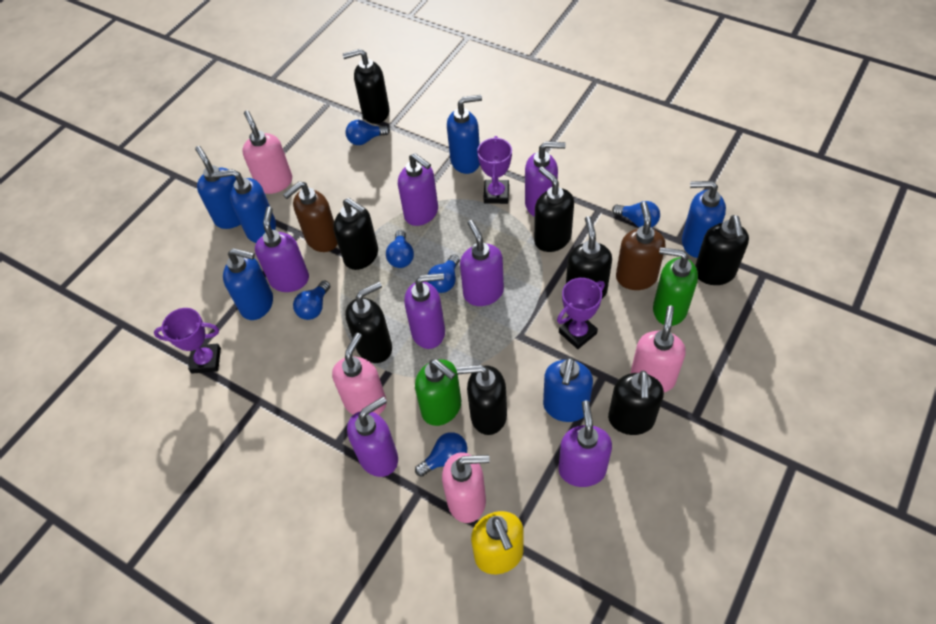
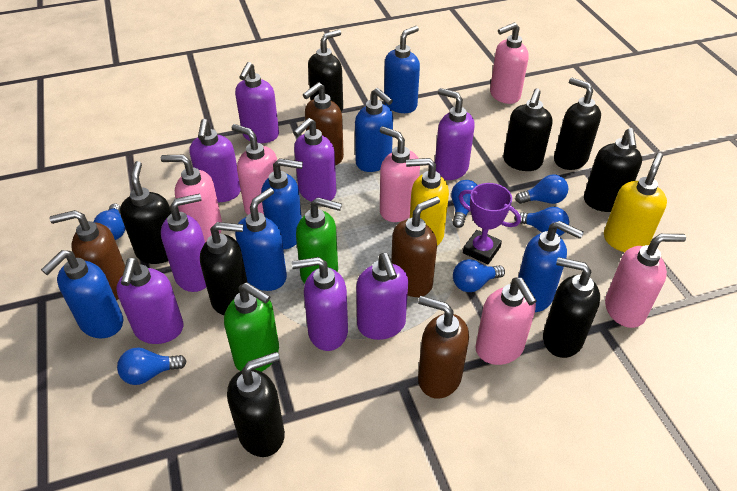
brown soap dispenser: 2 -> 4
pink soap dispenser: 4 -> 6
purple soap dispenser: 7 -> 8
purple trophy: 3 -> 1
yellow soap dispenser: 1 -> 2

